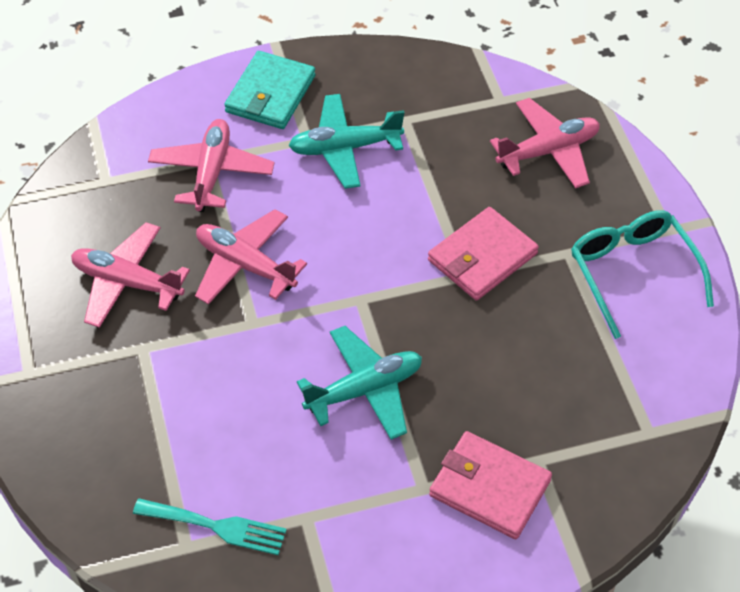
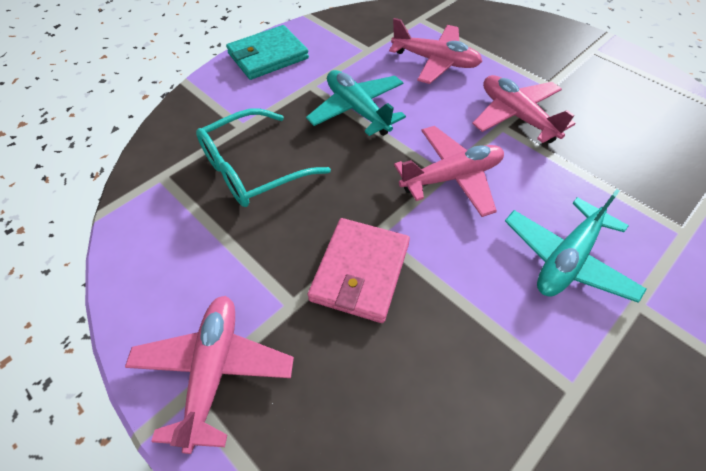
pink wallet: 2 -> 1
turquoise fork: 1 -> 0

